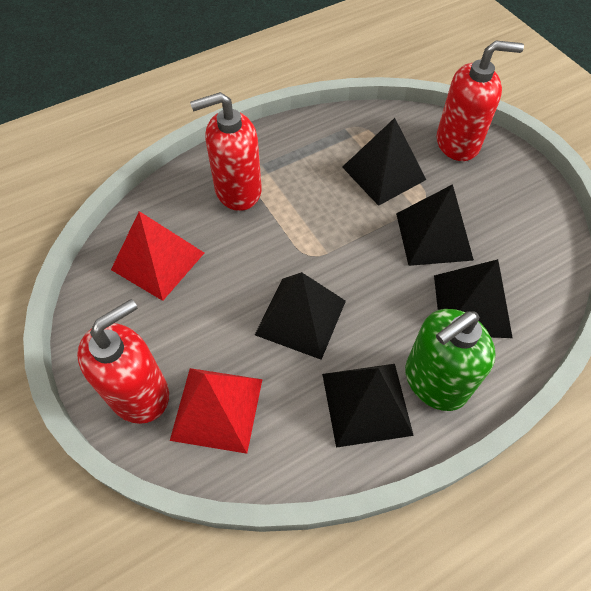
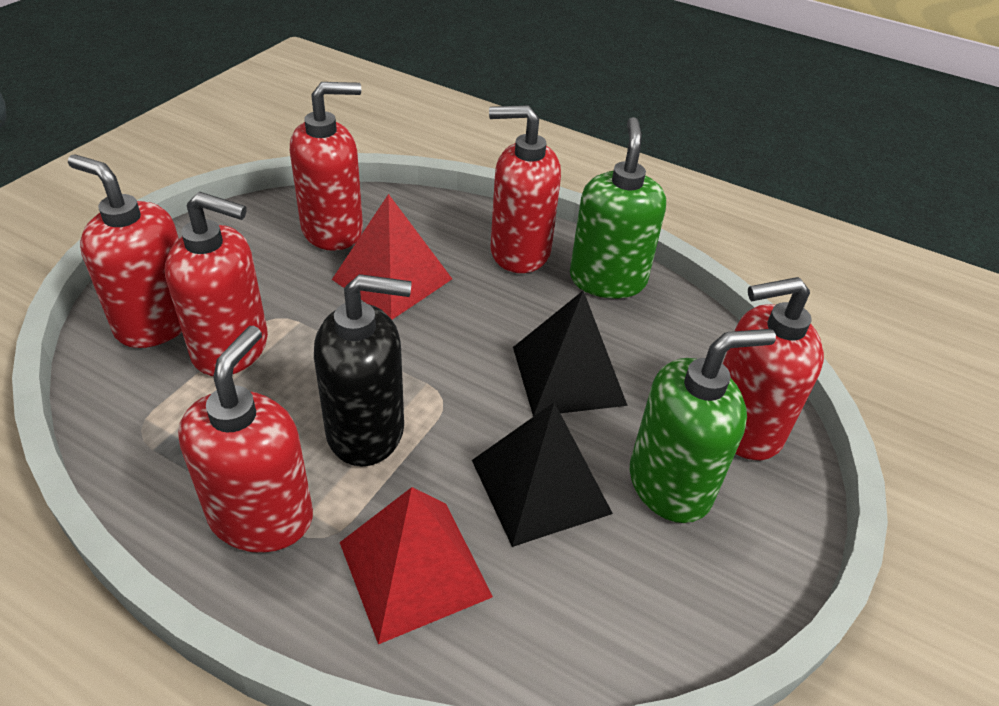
black pyramid: 5 -> 2
black soap dispenser: 0 -> 1
green soap dispenser: 1 -> 2
red soap dispenser: 3 -> 6

